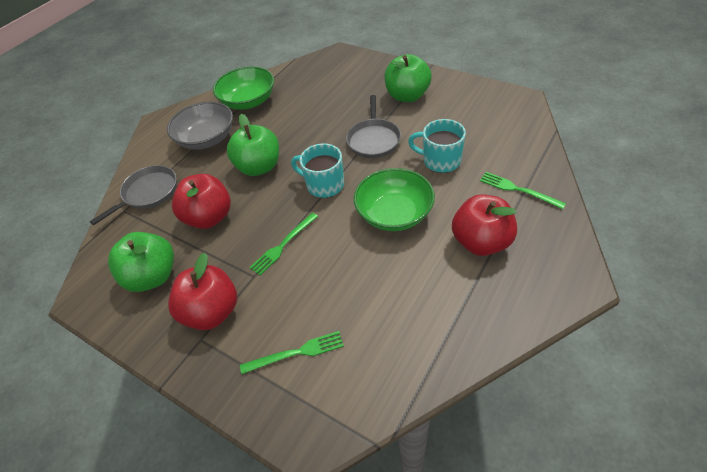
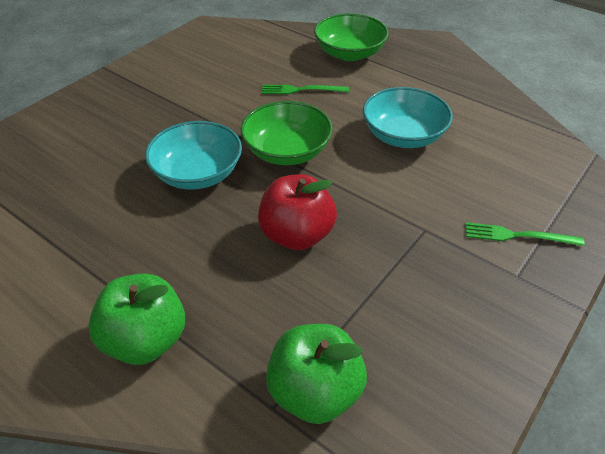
green apple: 3 -> 2
green fork: 3 -> 2
grey bowl: 1 -> 0
grey pan: 2 -> 0
red apple: 3 -> 1
turquoise bowl: 0 -> 2
turquoise mug: 2 -> 0

